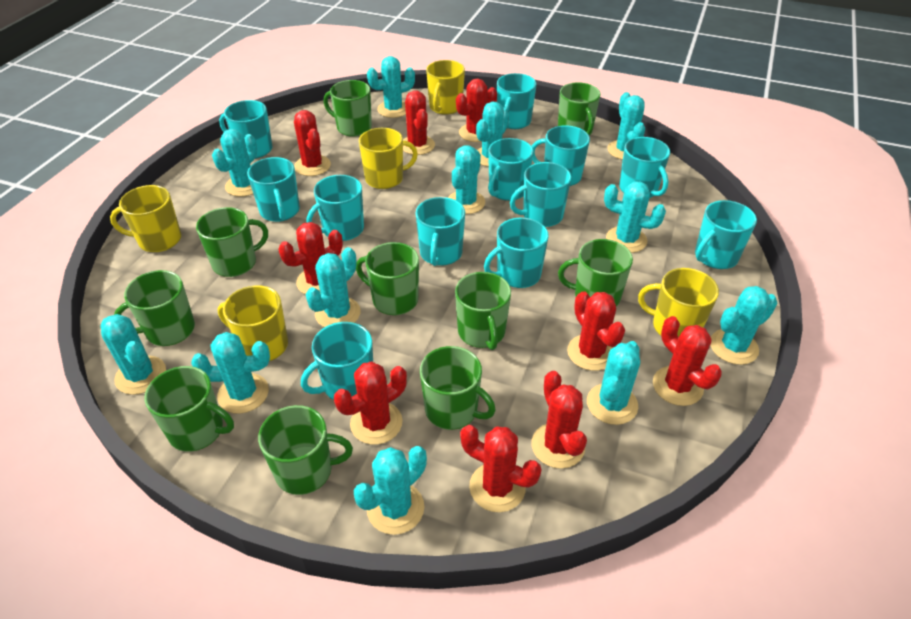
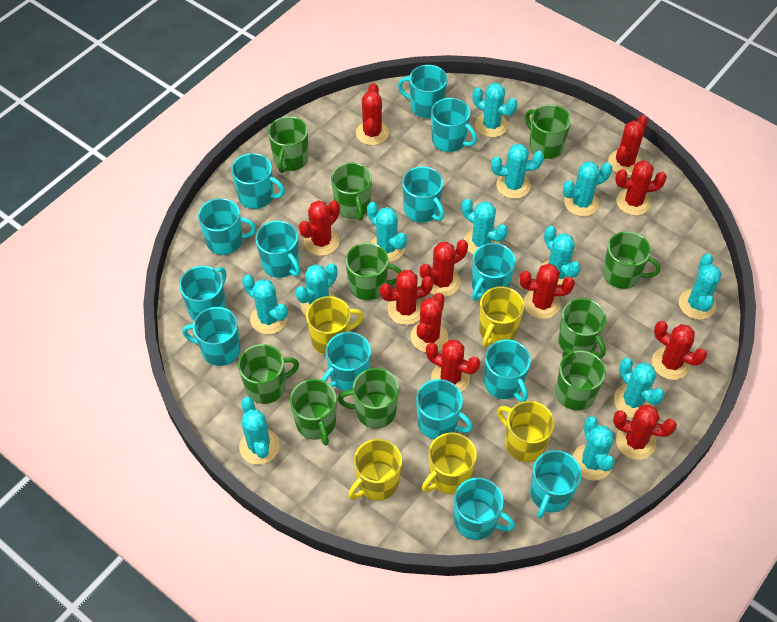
red cactus: 9 -> 11
turquoise mug: 12 -> 14

